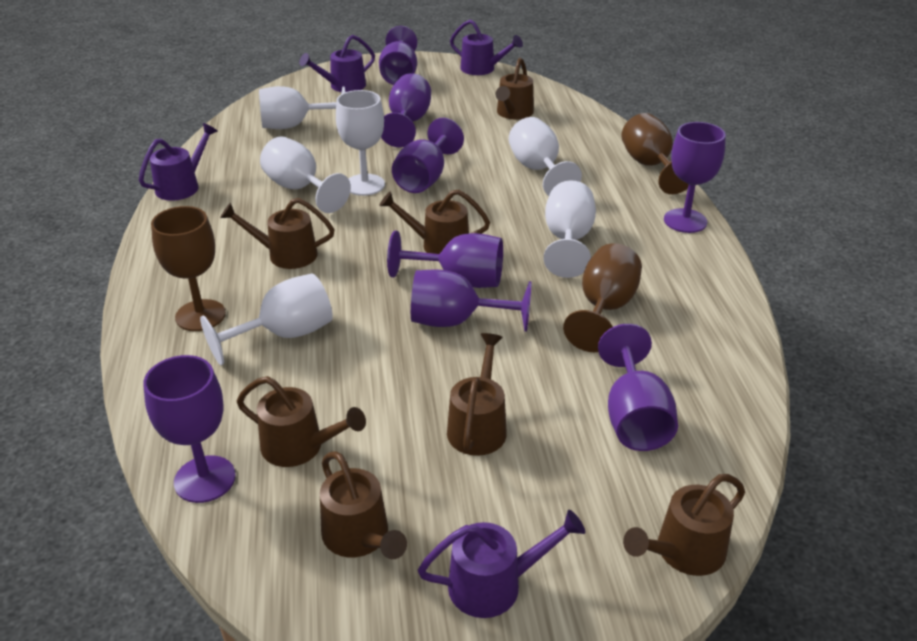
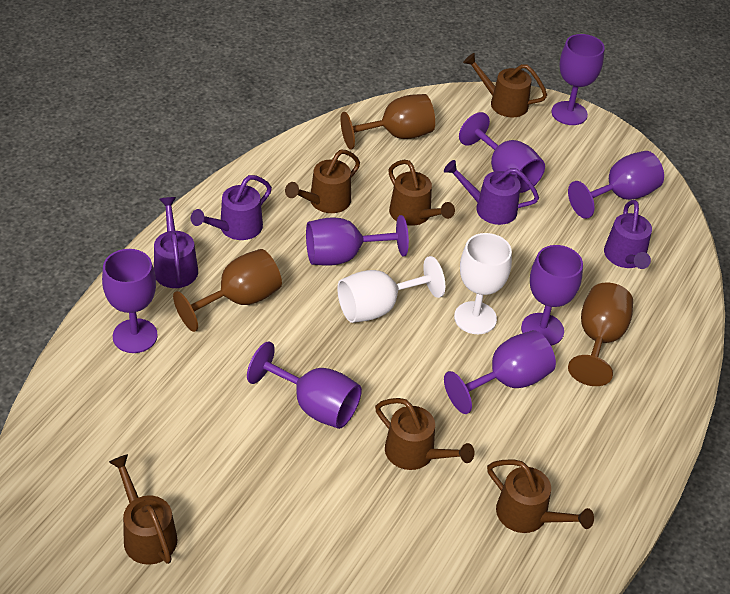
brown watering can: 7 -> 6
white goblet: 6 -> 2

